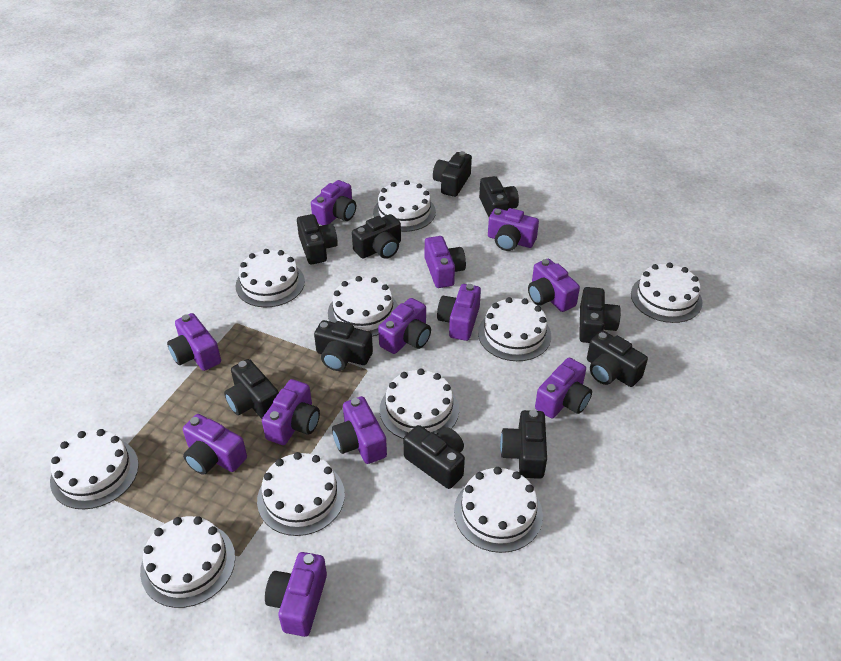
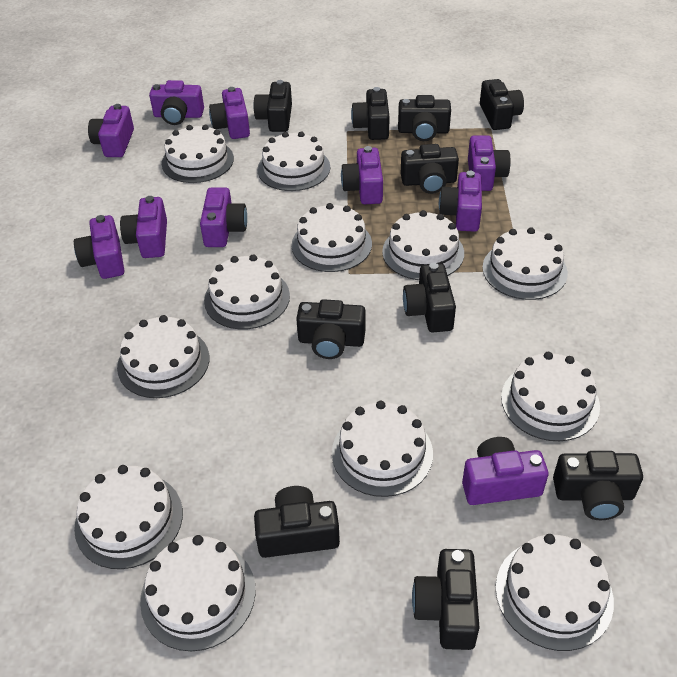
purple camera: 12 -> 10
white cake: 10 -> 12

